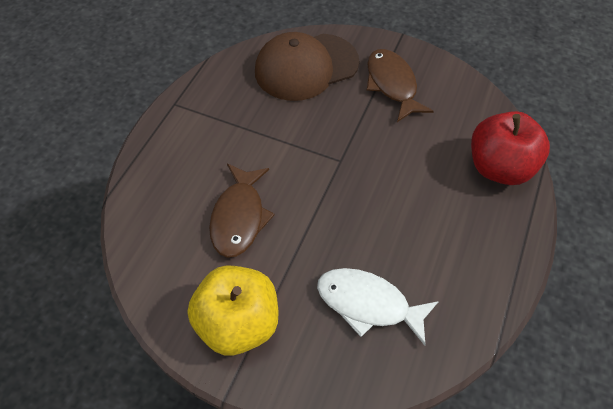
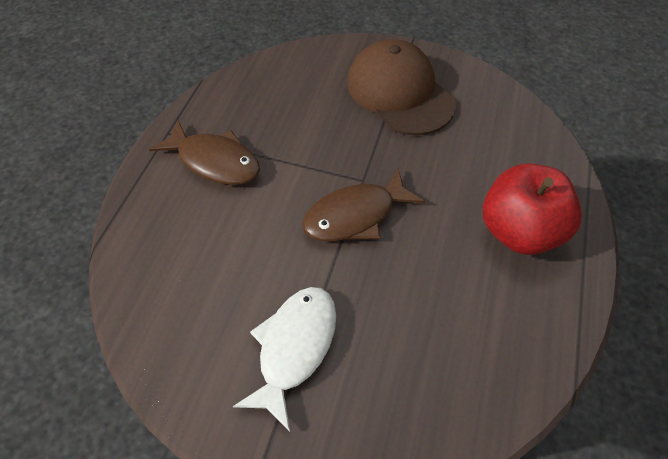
yellow apple: 1 -> 0

